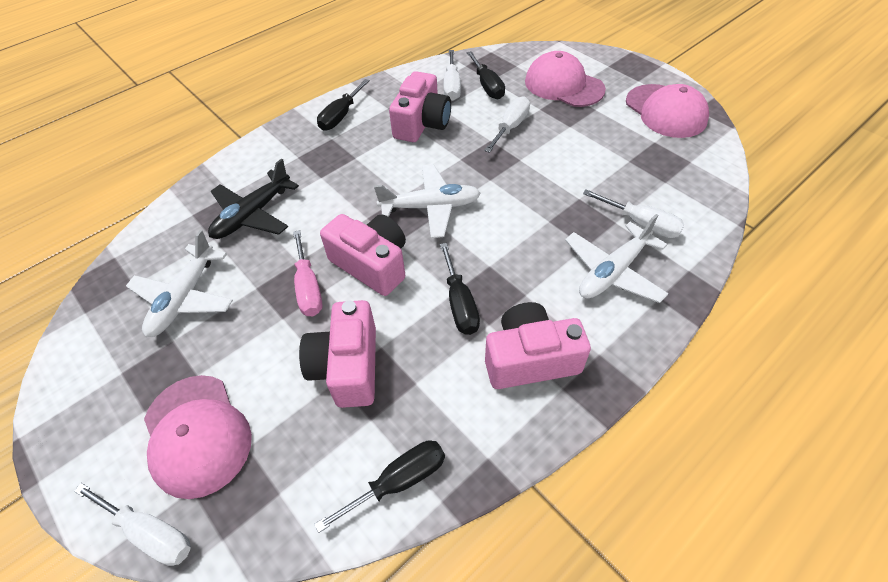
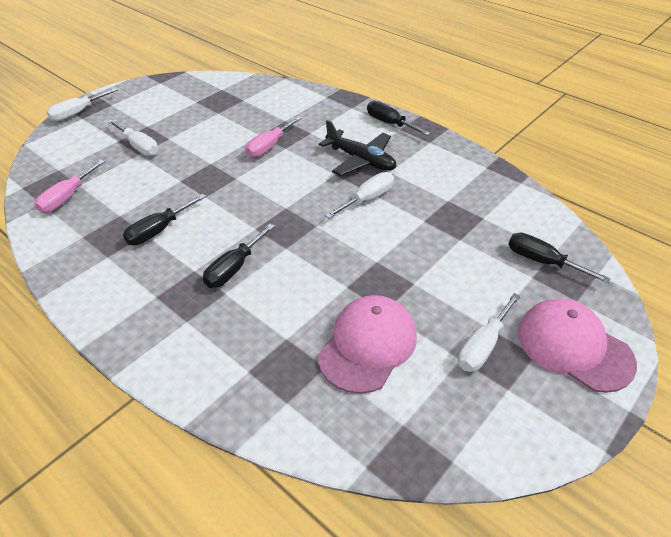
pink camera: 4 -> 0
pink cap: 3 -> 2
pink screwdriver: 1 -> 2
white plane: 3 -> 0

